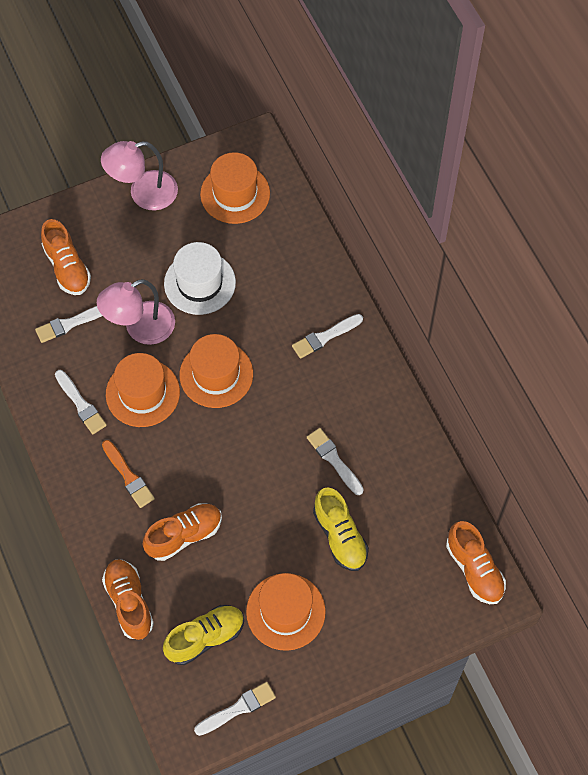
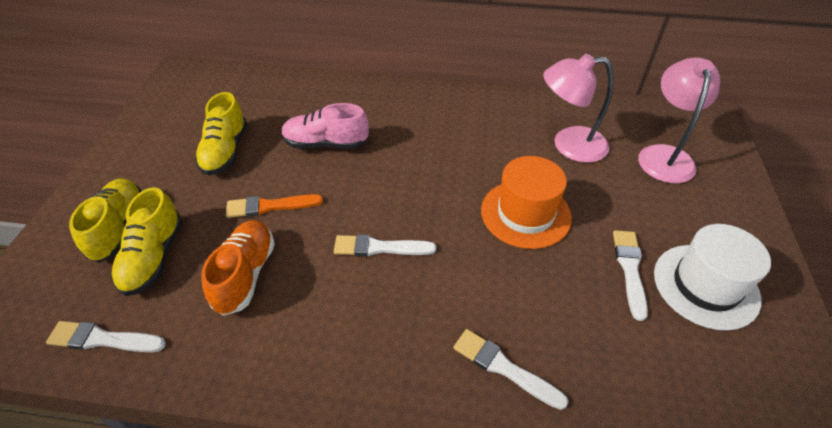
orange hat: 4 -> 1
orange shoe: 4 -> 1
pink shoe: 0 -> 1
white brush: 5 -> 4
yellow shoe: 2 -> 3

